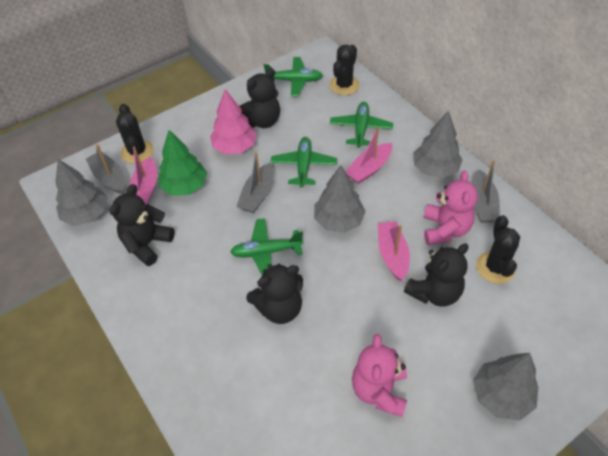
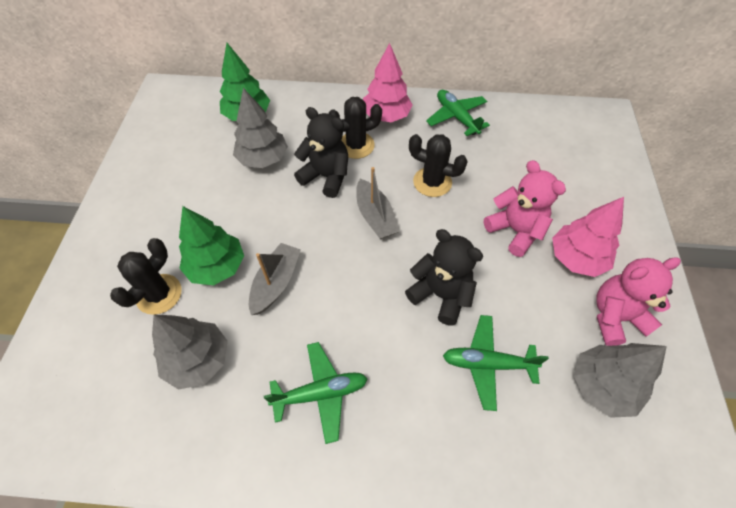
black teddy bear: 4 -> 2
green plane: 4 -> 3
green tree: 1 -> 2
grey boat: 3 -> 2
grey tree: 4 -> 3
pink boat: 3 -> 0
pink tree: 1 -> 2

